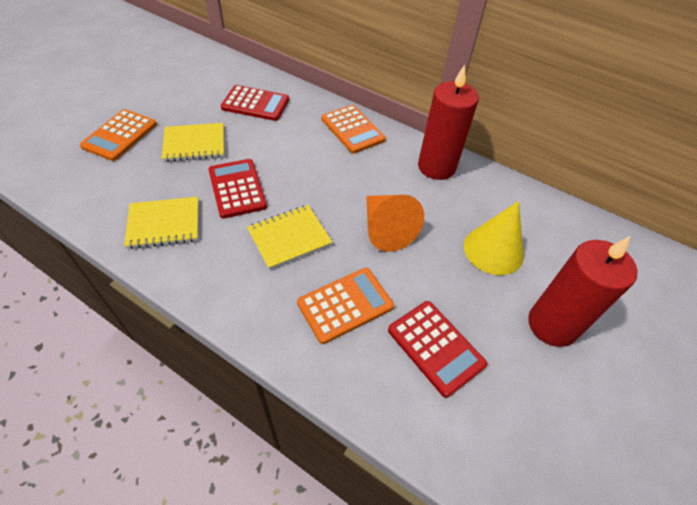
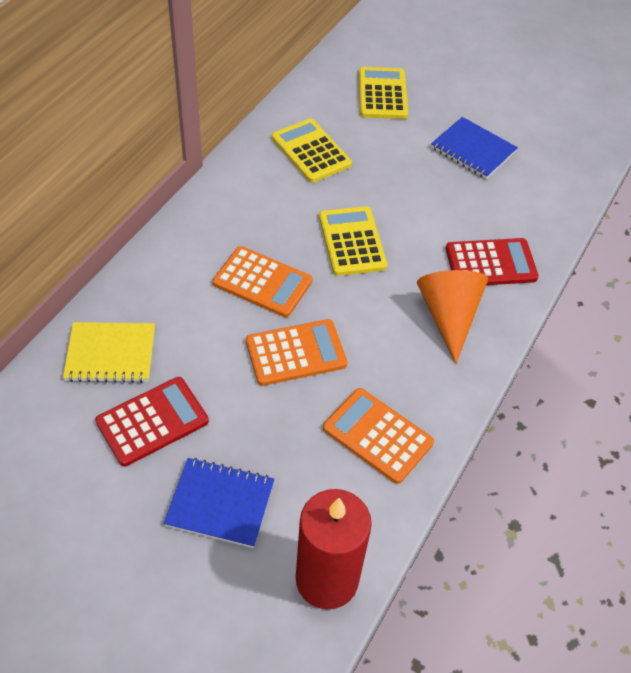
blue notebook: 0 -> 2
red calculator: 3 -> 2
red candle: 2 -> 1
yellow calculator: 0 -> 3
yellow cone: 1 -> 0
yellow notebook: 3 -> 1

